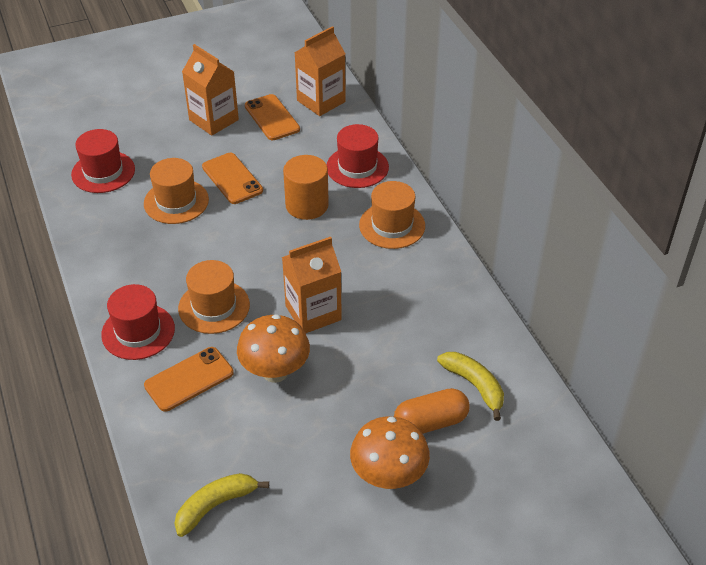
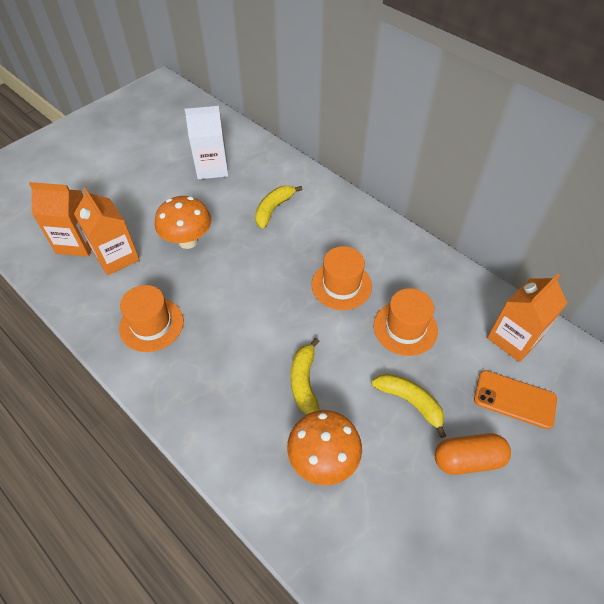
orange cylinder: 1 -> 0
orange phone: 3 -> 1
red hat: 3 -> 0
white carton: 0 -> 1
yellow banana: 2 -> 3

